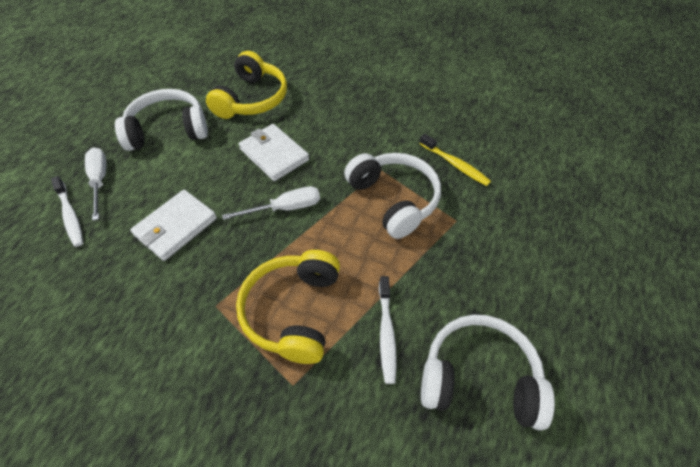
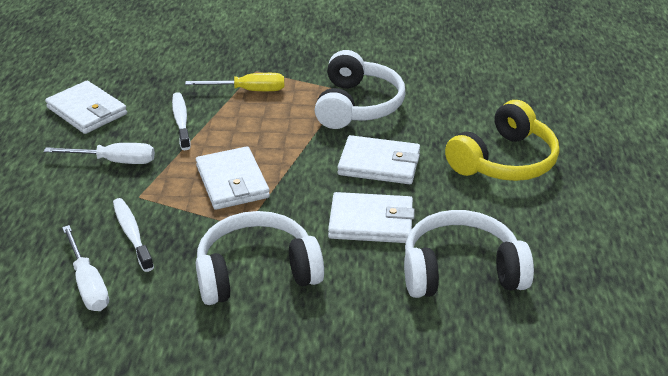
white wallet: 2 -> 4
yellow headphones: 2 -> 1
yellow screwdriver: 0 -> 1
yellow toothbrush: 1 -> 0

